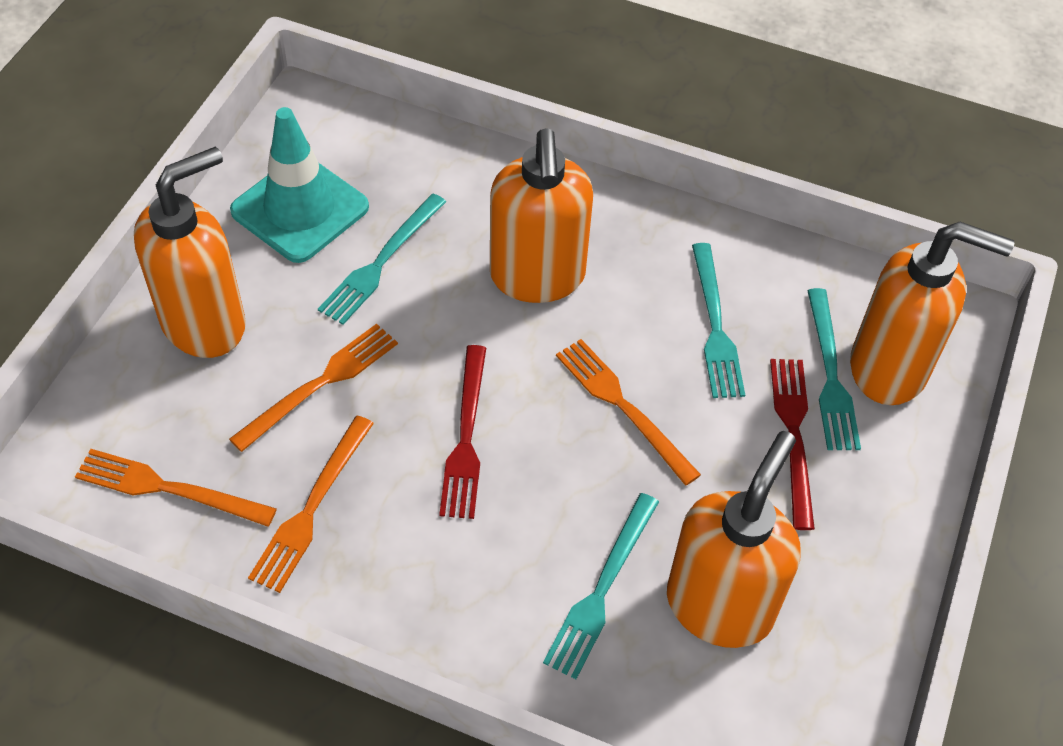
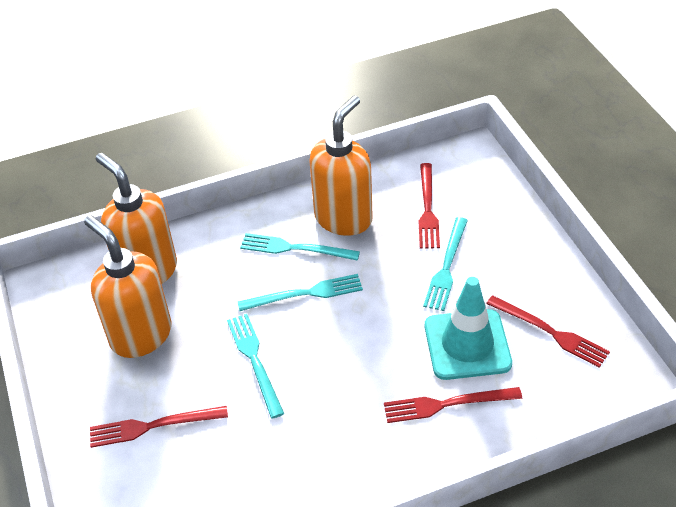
orange fork: 4 -> 0
orange soap dispenser: 4 -> 3
red fork: 2 -> 4

